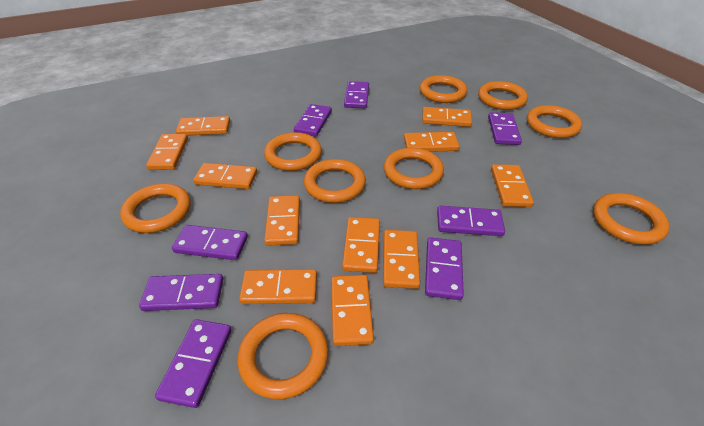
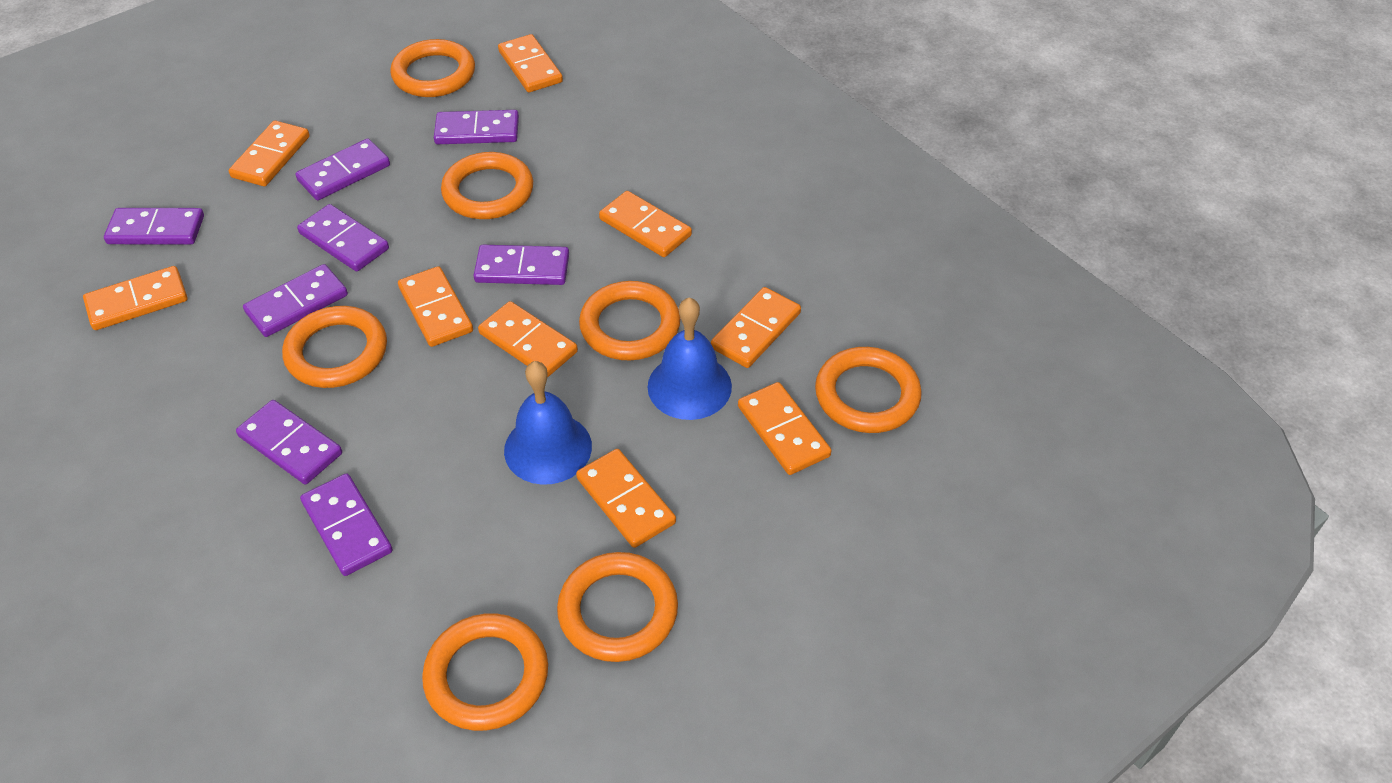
blue bell: 0 -> 2
orange domino: 11 -> 9
orange ring: 9 -> 7

